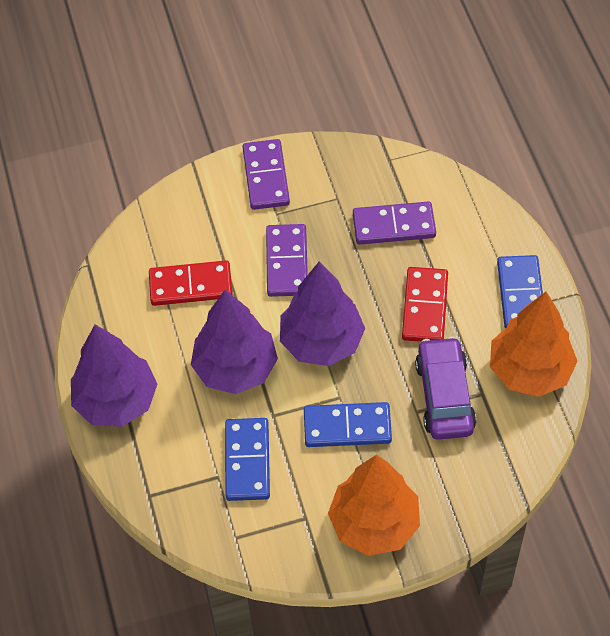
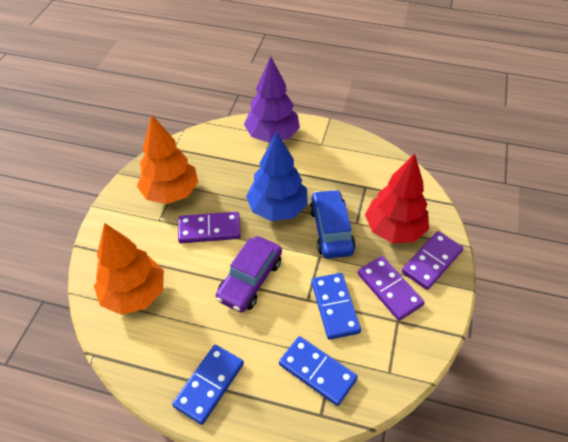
blue car: 0 -> 1
blue tree: 0 -> 1
purple tree: 3 -> 1
red domino: 2 -> 0
red tree: 0 -> 1

